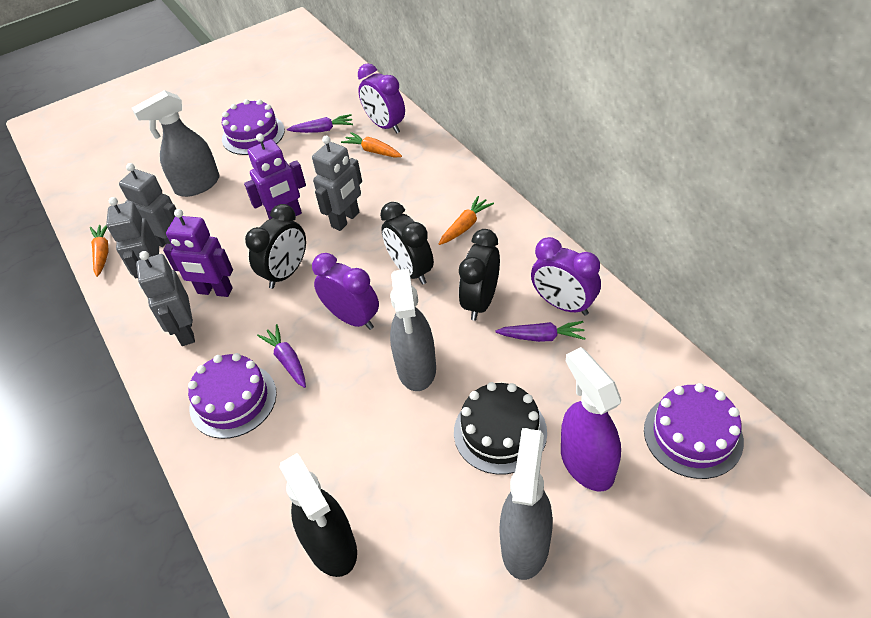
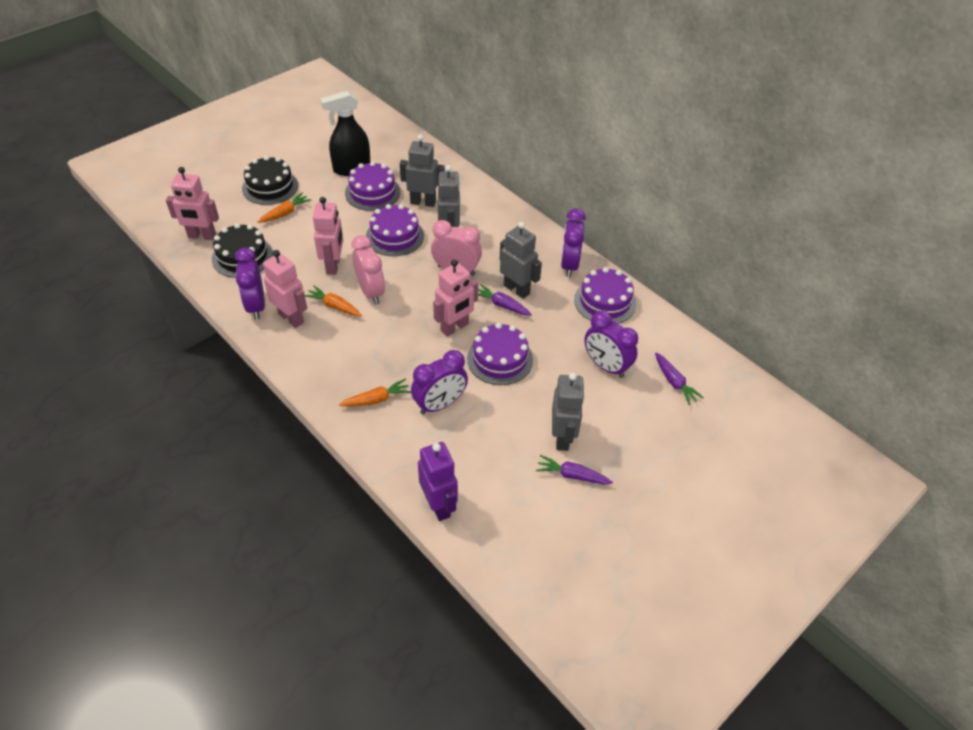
black cake: 1 -> 2
black clock: 3 -> 0
grey spray bottle: 3 -> 0
pink clock: 0 -> 2
pink robot: 0 -> 4
purple cake: 3 -> 4
purple clock: 3 -> 4
purple robot: 2 -> 1
purple spray bottle: 1 -> 0

